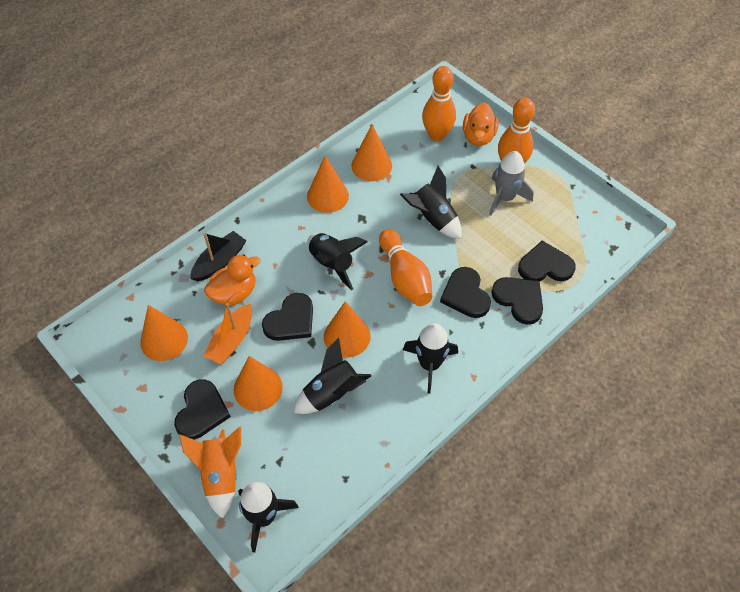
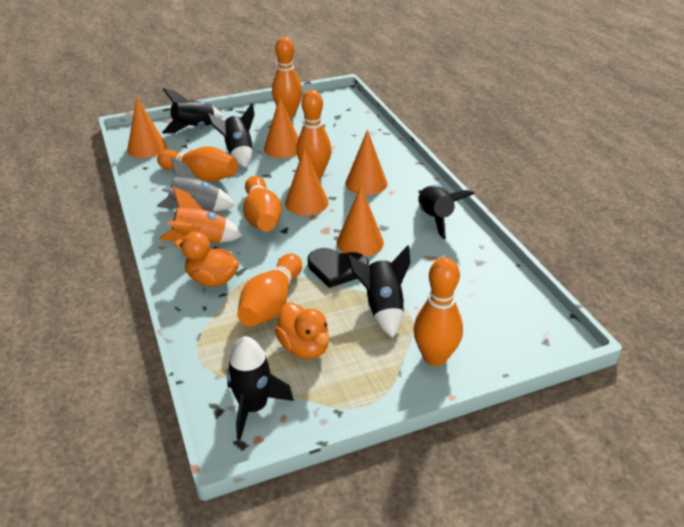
black boat: 1 -> 0
black heart: 5 -> 1
orange boat: 1 -> 0
orange bowling pin: 3 -> 6

